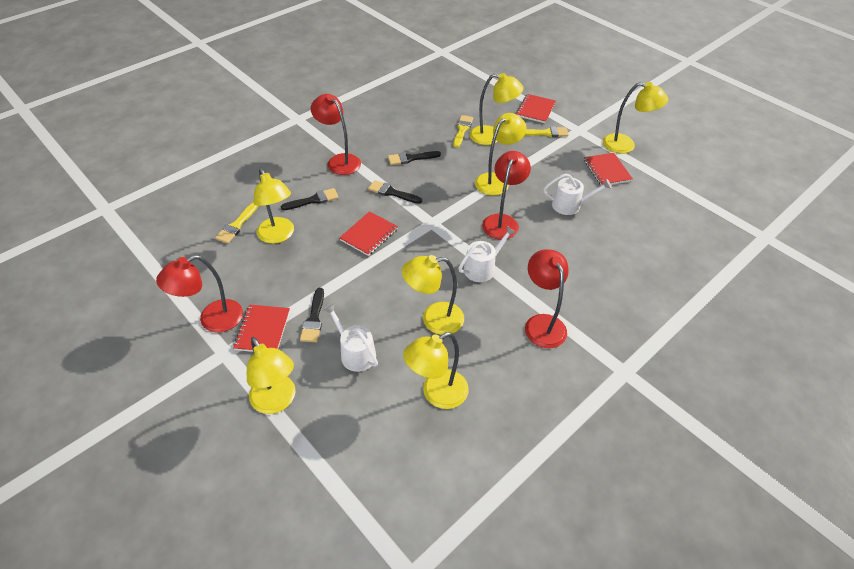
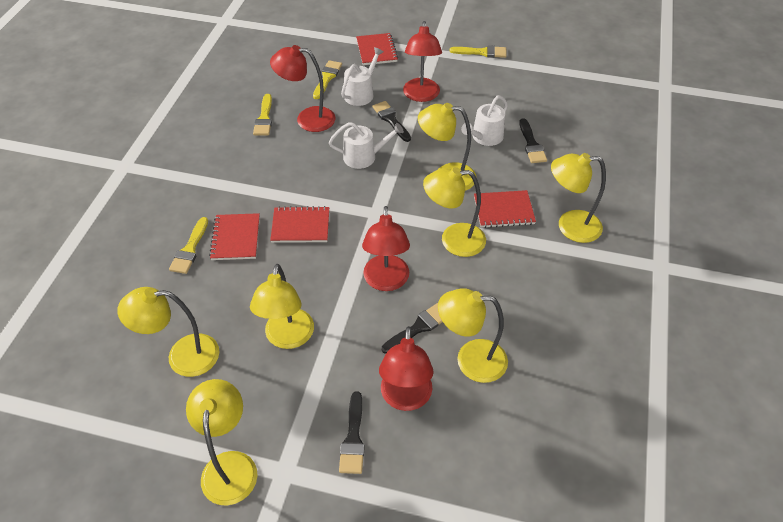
yellow brush: 3 -> 4

